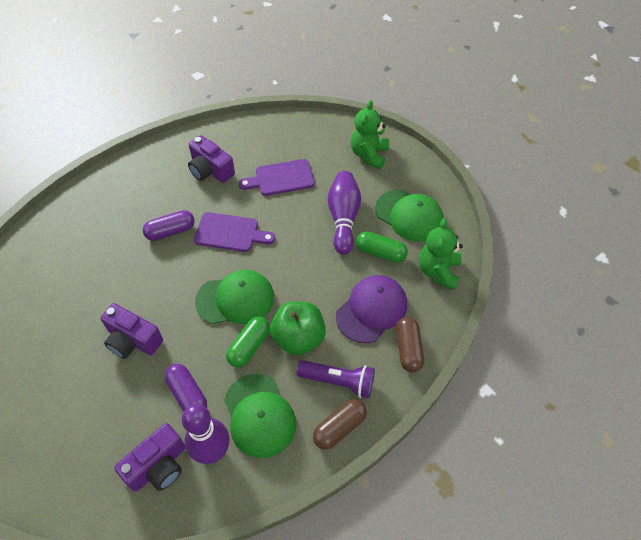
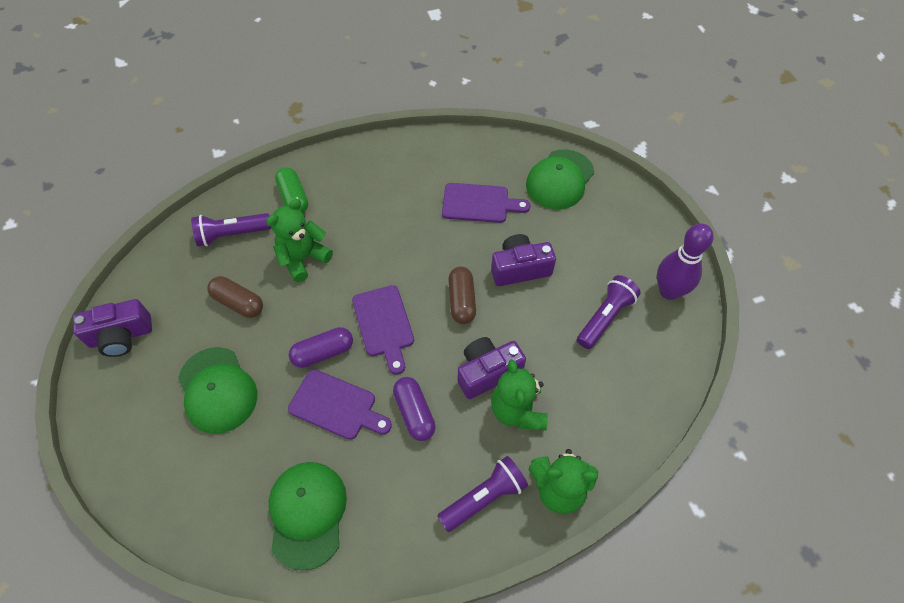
green apple: 1 -> 0
green capsule: 2 -> 1
green teddy bear: 2 -> 3
purple bowling pin: 2 -> 1
purple cap: 1 -> 0
purple cutting board: 2 -> 3
purple flashlight: 1 -> 3

